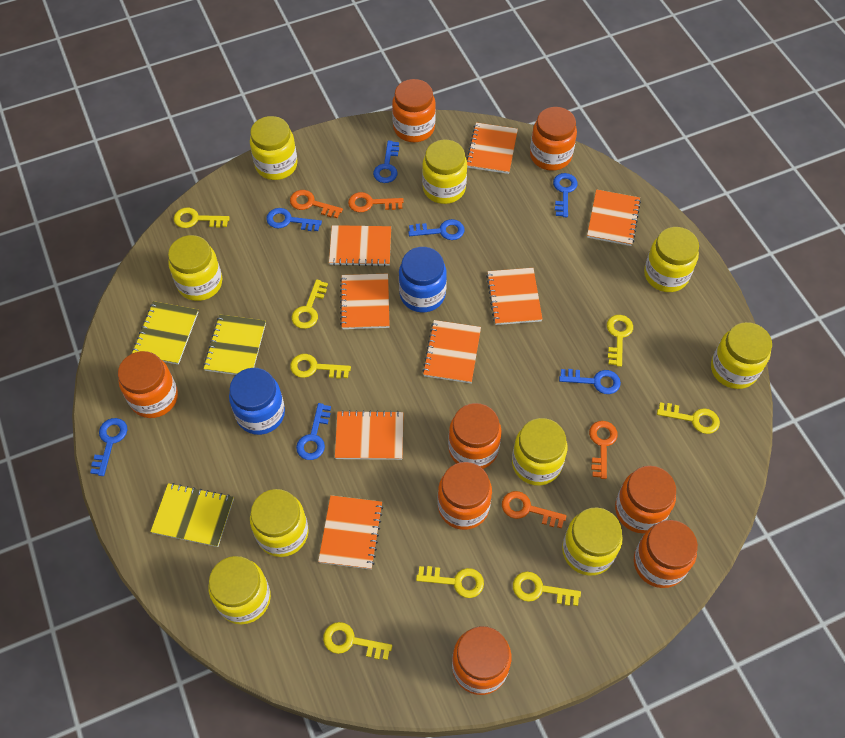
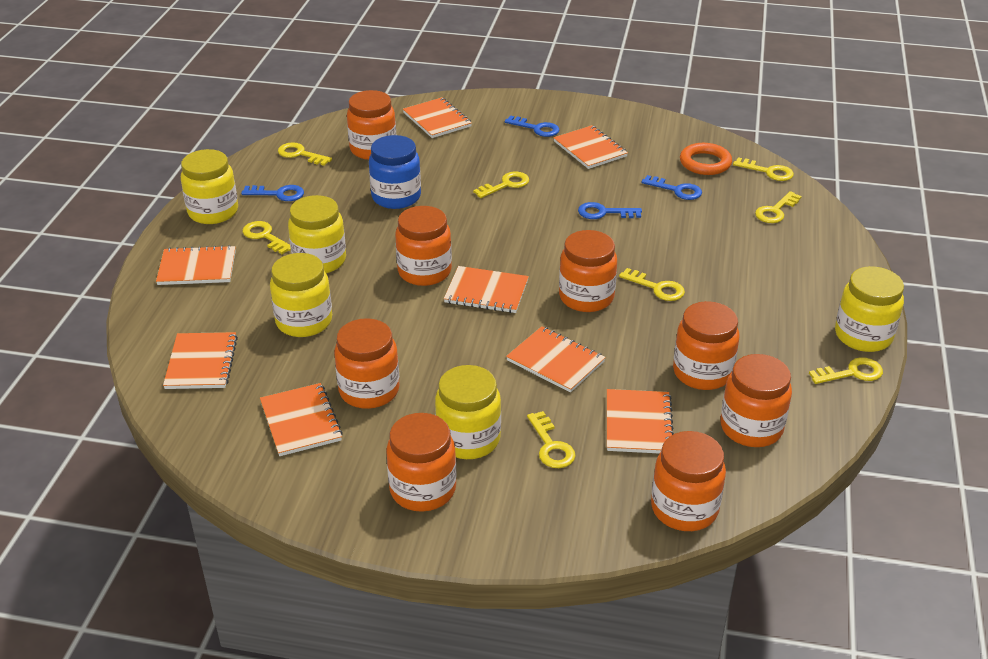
blue jar: 2 -> 1
blue key: 7 -> 4
orange key: 4 -> 0
orange ring: 0 -> 1
yellow jar: 9 -> 5
yellow notebook: 3 -> 0

